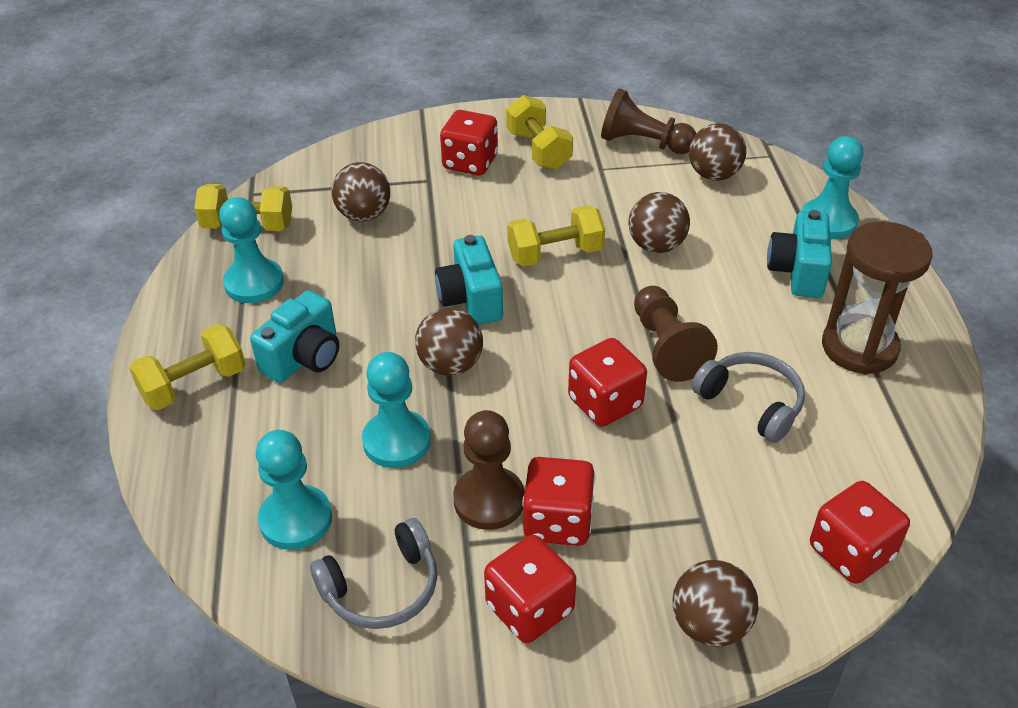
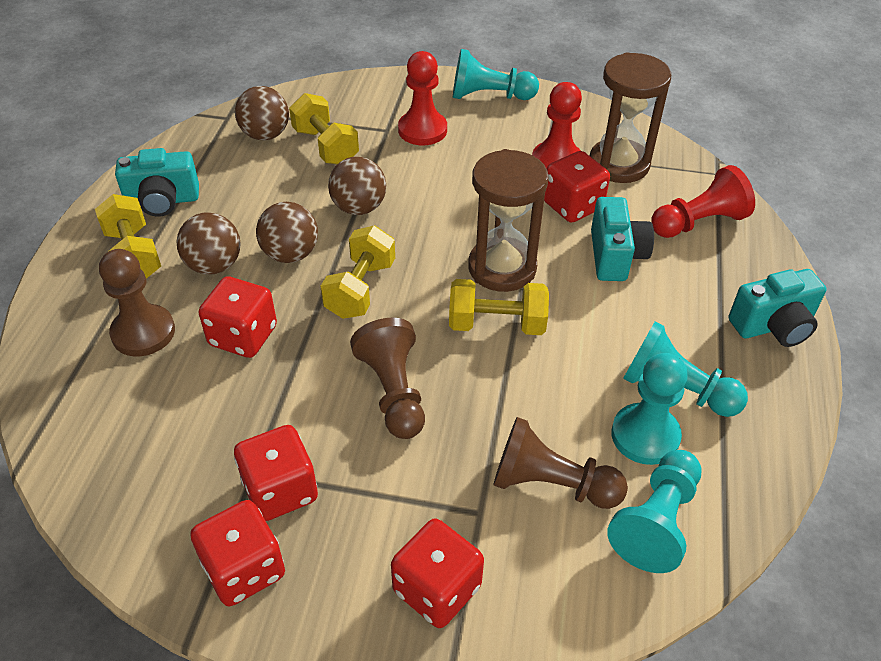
brown ball: 5 -> 4
brown hourglass: 1 -> 2
grey headphones: 2 -> 0
red pawn: 0 -> 3

